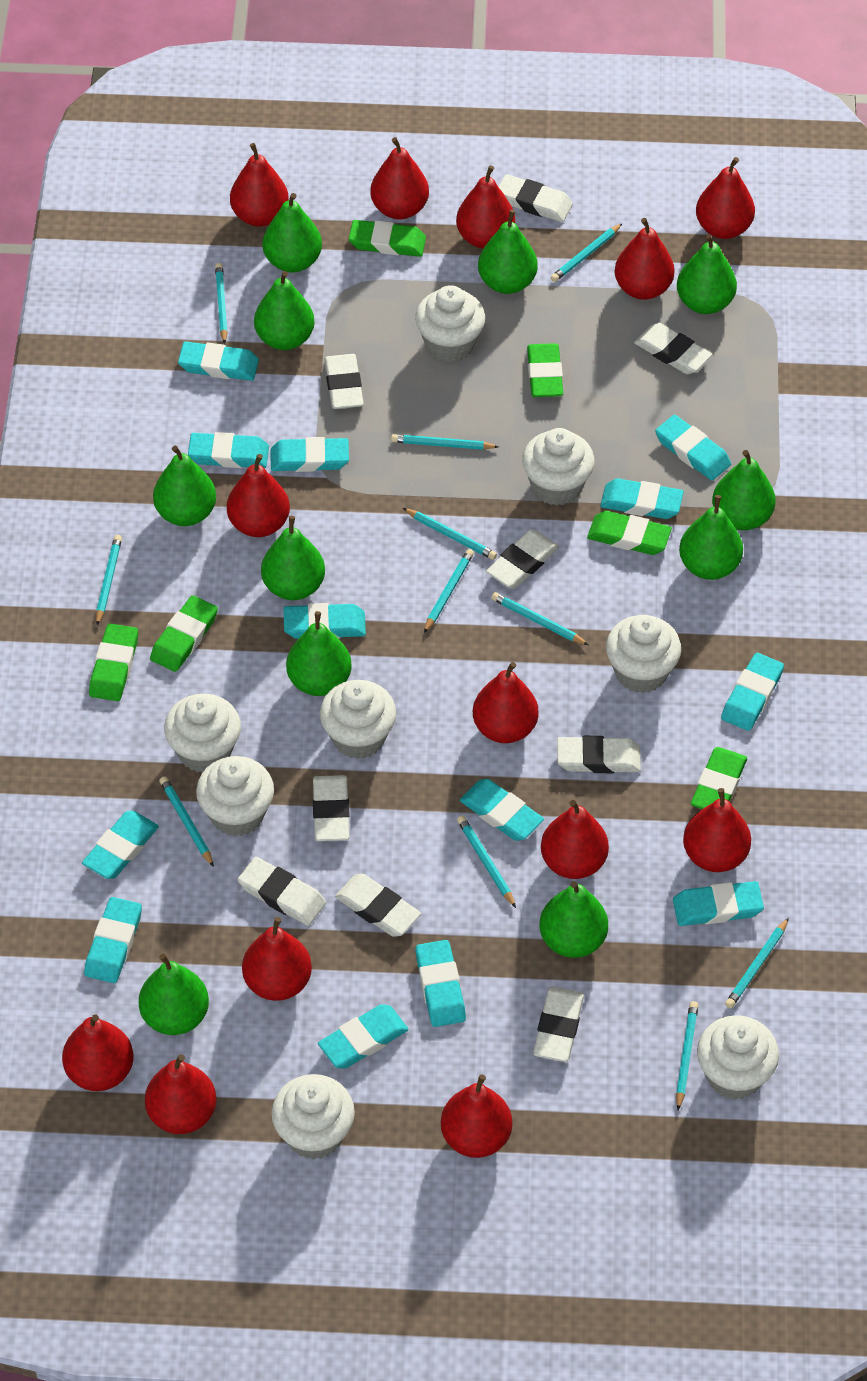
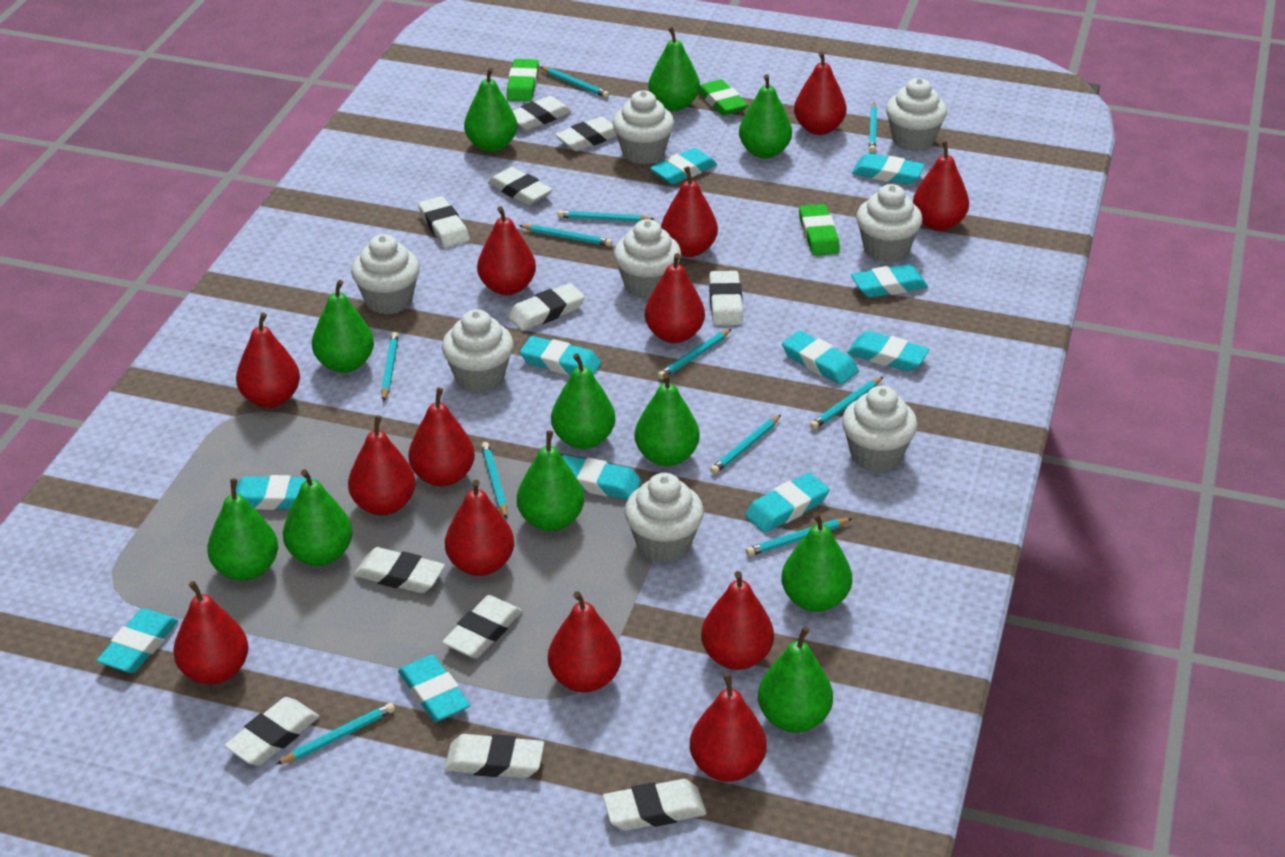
green eraser: 6 -> 3
turquoise eraser: 13 -> 11
white eraser: 9 -> 11

